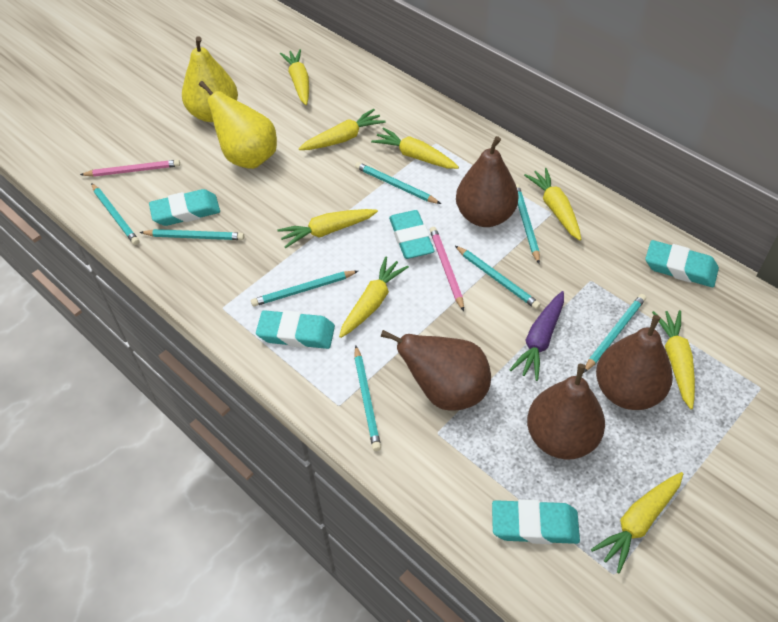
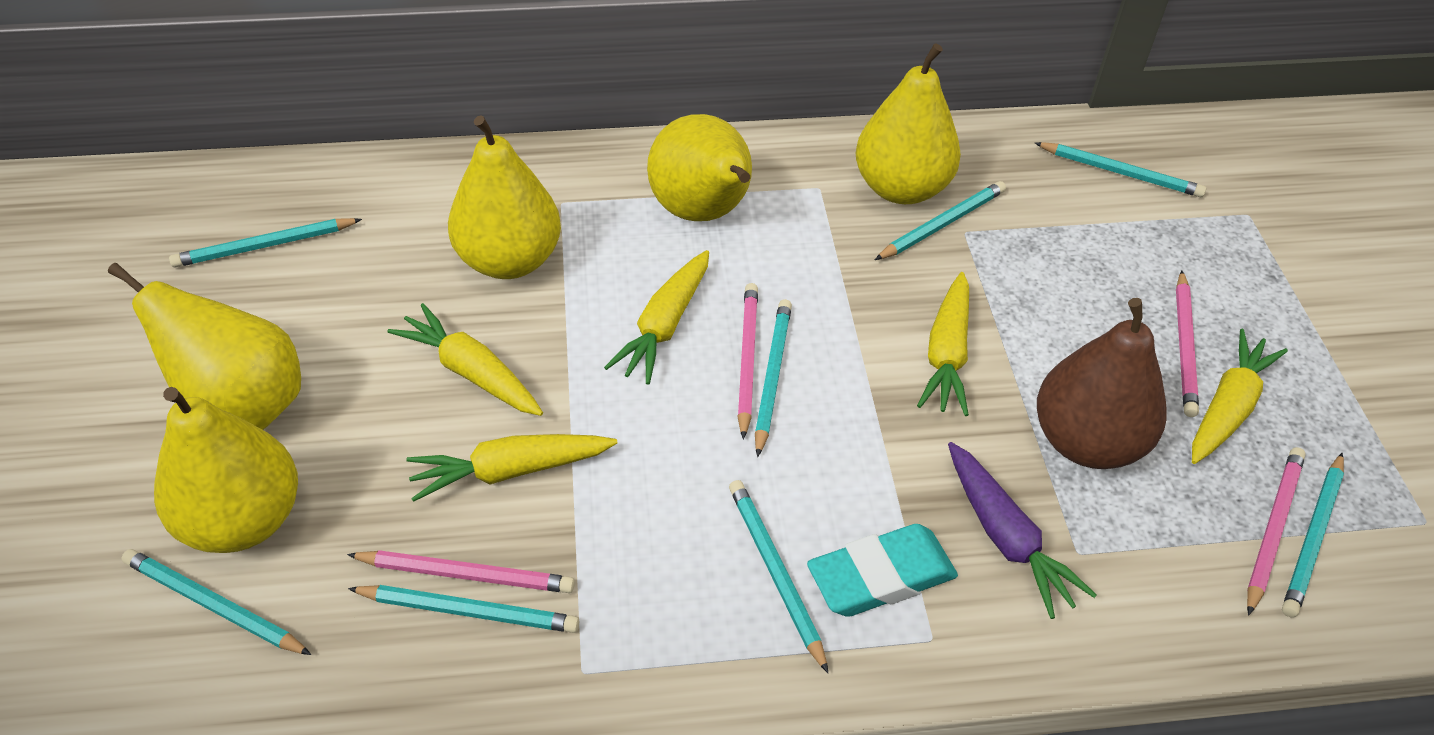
brown pear: 4 -> 1
pink pencil: 2 -> 4
turquoise eraser: 5 -> 1
yellow carrot: 8 -> 5
yellow pear: 2 -> 5

